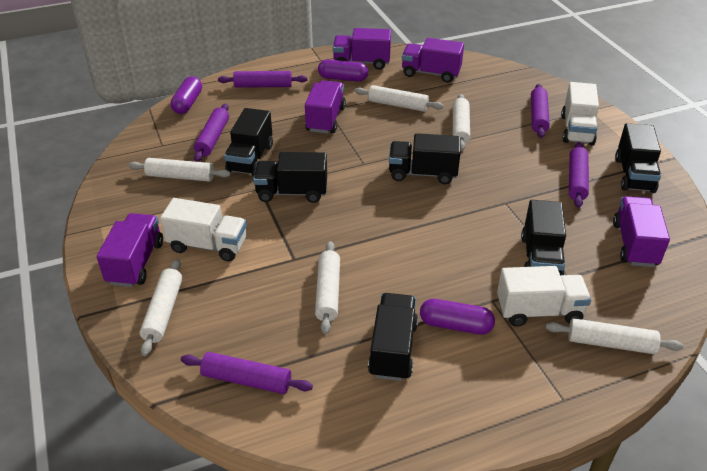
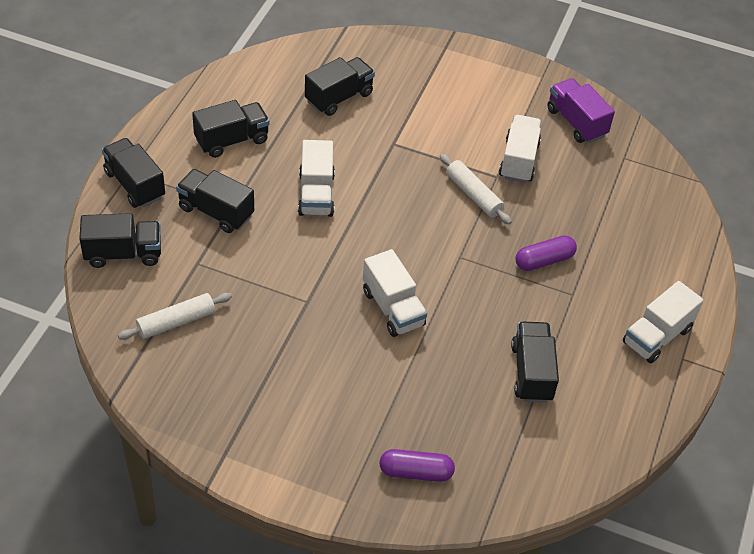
purple capsule: 3 -> 2
purple rolling pin: 5 -> 0
purple truck: 5 -> 1
white rolling pin: 6 -> 2
white truck: 3 -> 4

